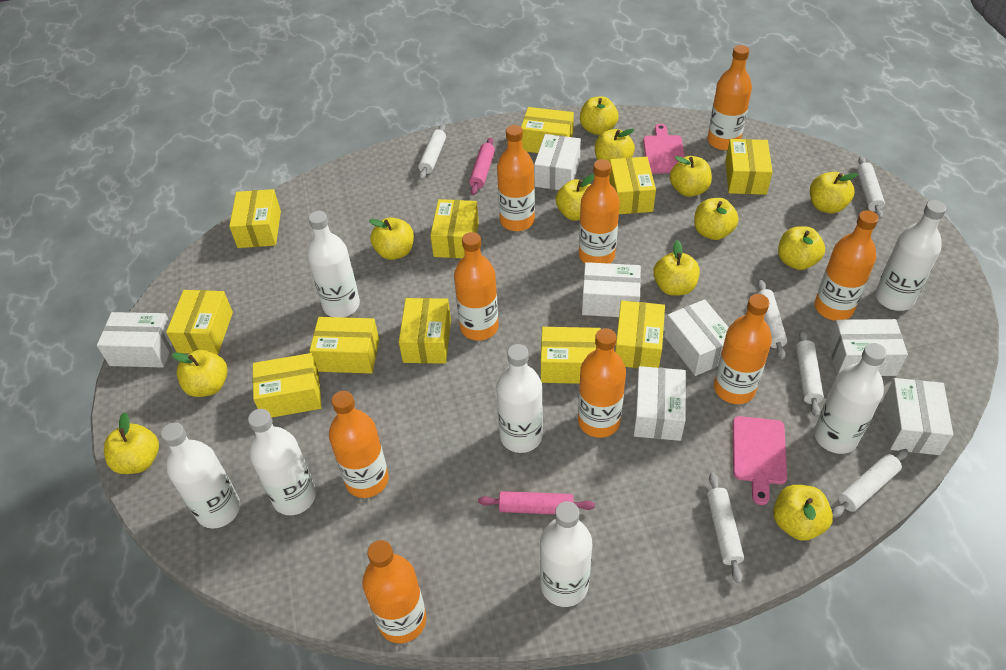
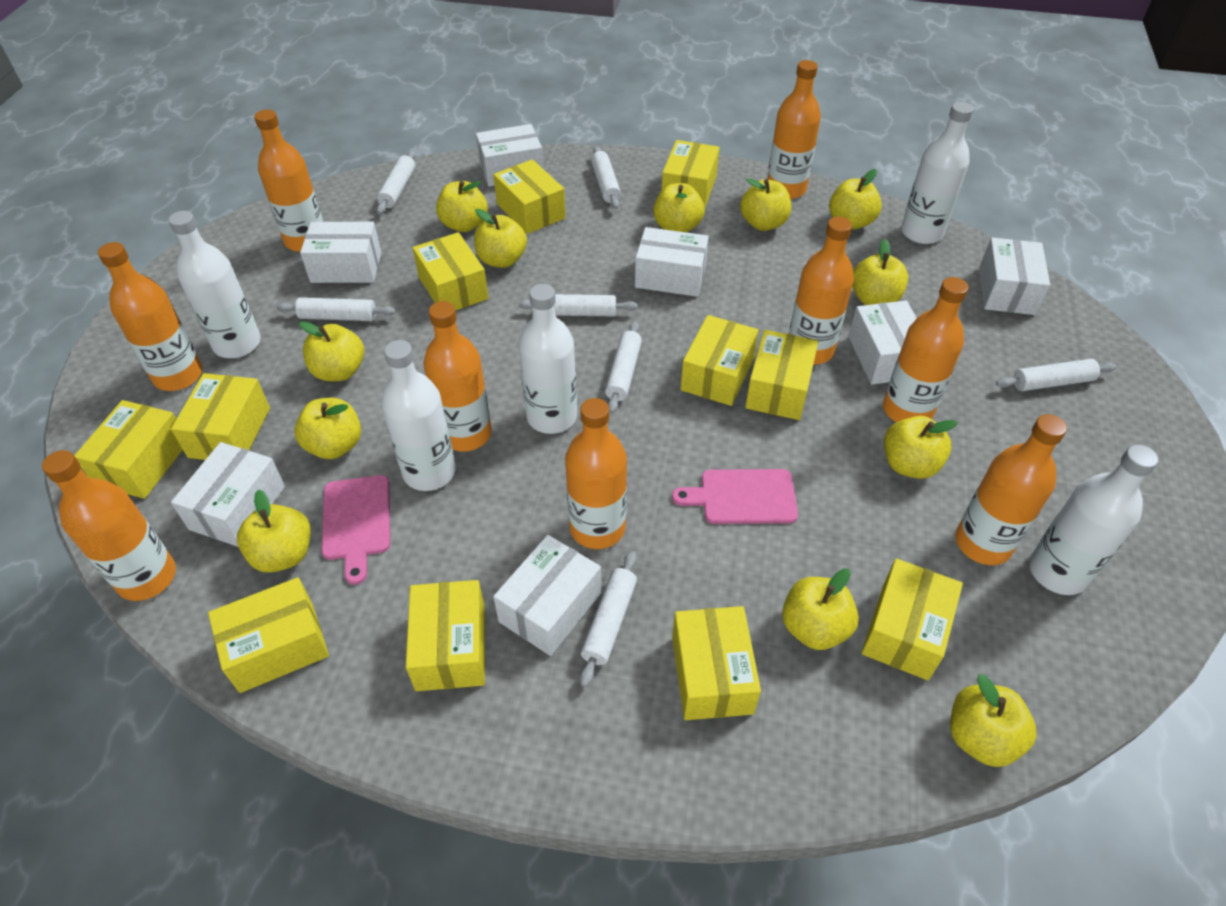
pink rolling pin: 2 -> 0
white bottle: 7 -> 5
white rolling pin: 6 -> 7

